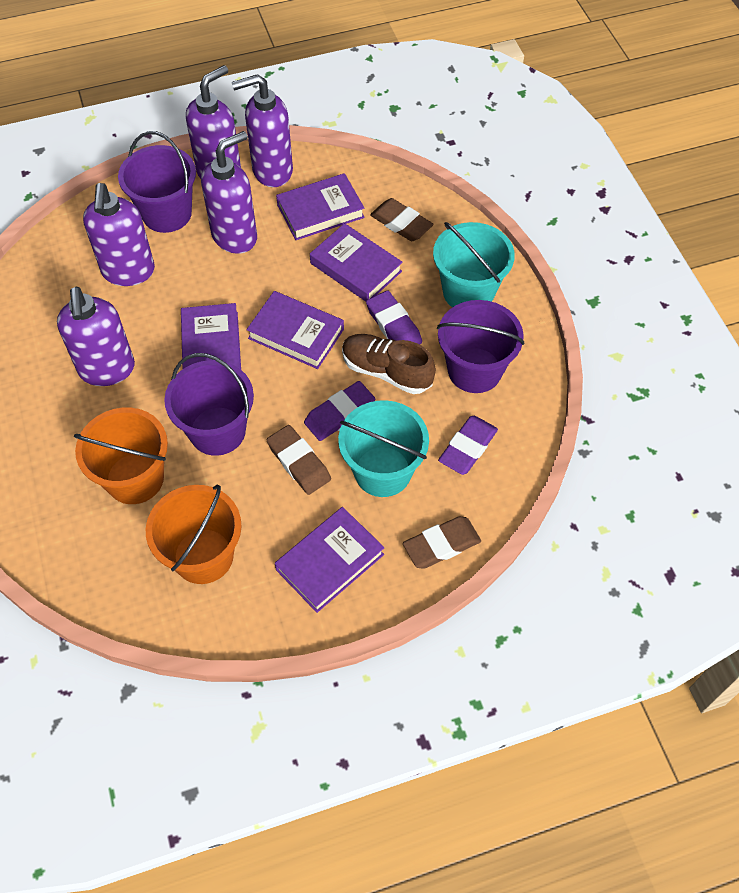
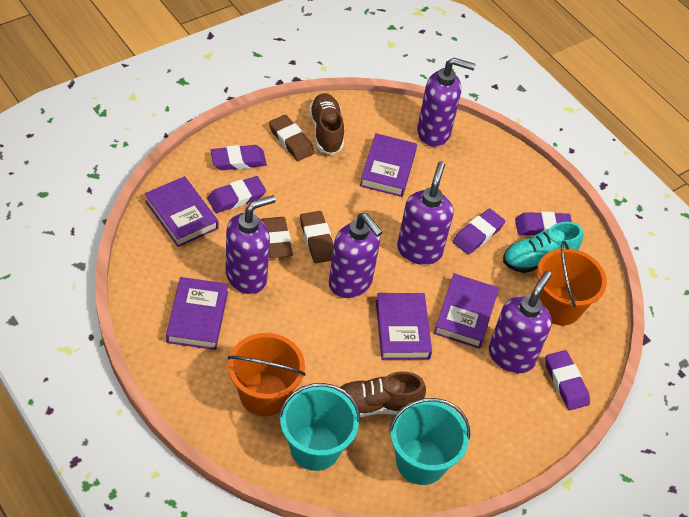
brown shoe: 1 -> 2
purple bucket: 3 -> 0
purple eraser: 3 -> 5
turquoise shoe: 0 -> 1

